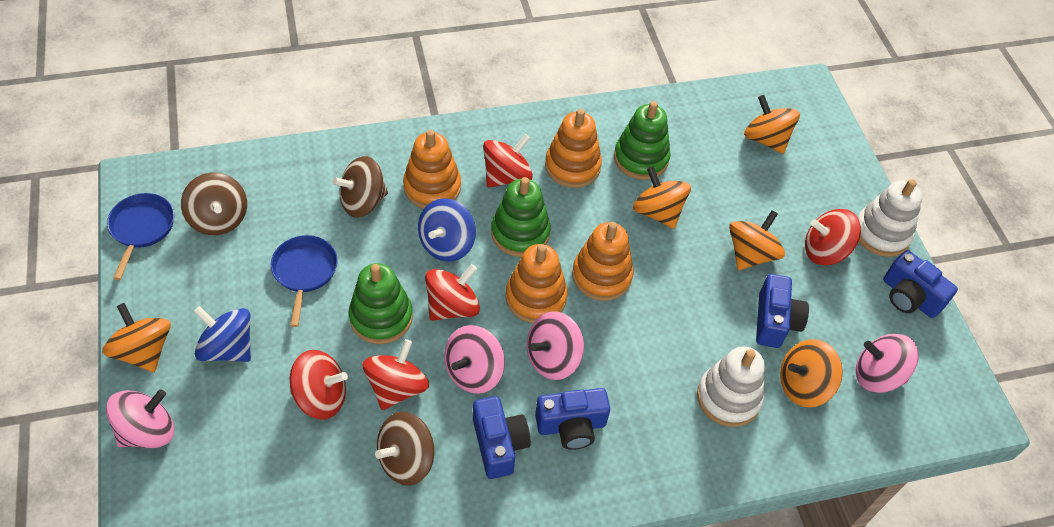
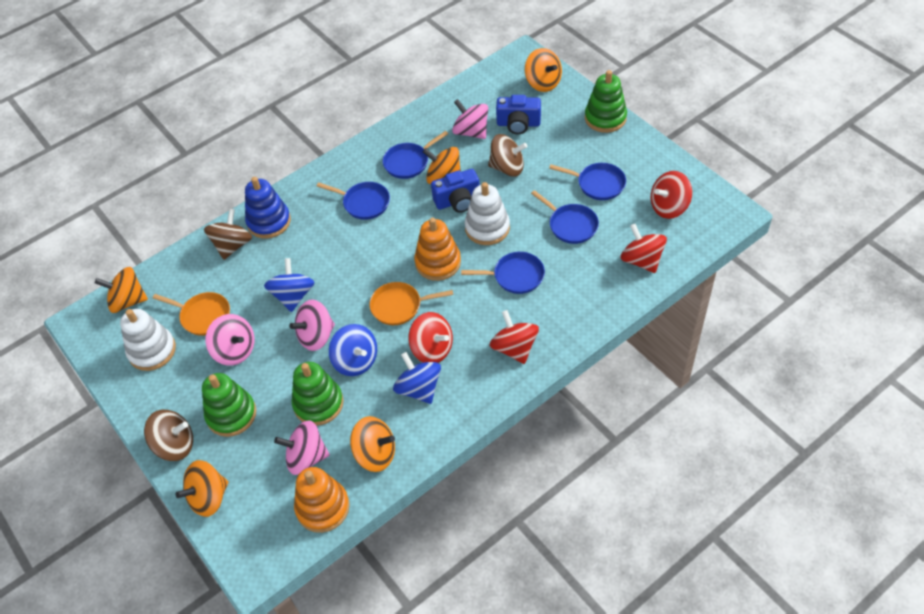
blue camera: 4 -> 2
blue pan: 2 -> 5
blue spinning top: 2 -> 3
blue stacking toy: 0 -> 1
orange pan: 0 -> 2
orange stacking toy: 4 -> 2
red spinning top: 5 -> 4

